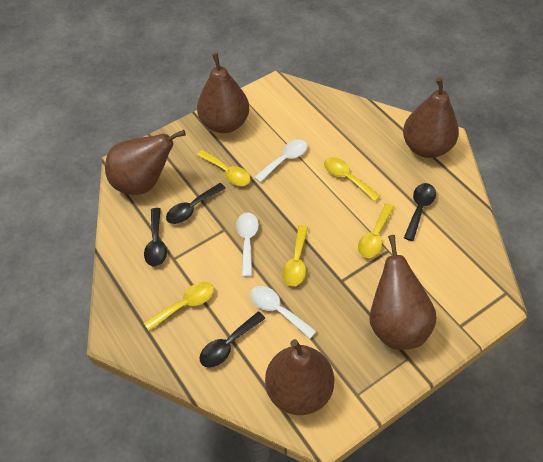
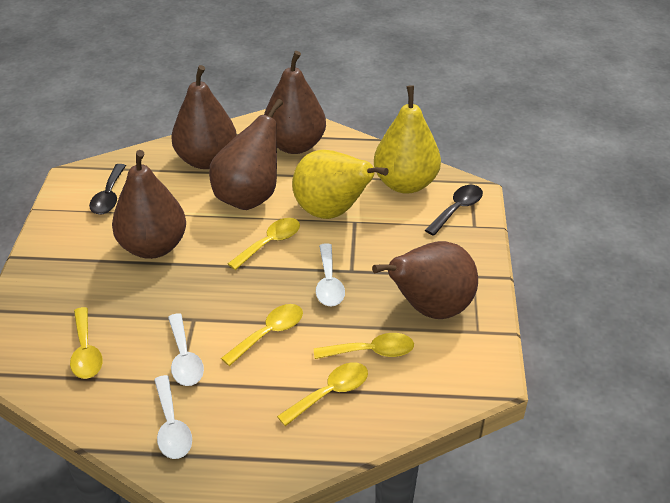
black spoon: 4 -> 2
yellow pear: 0 -> 2

